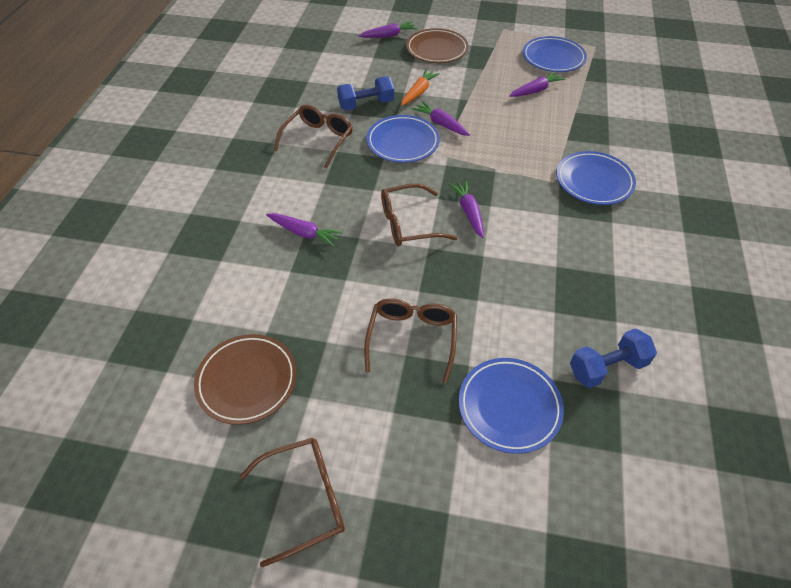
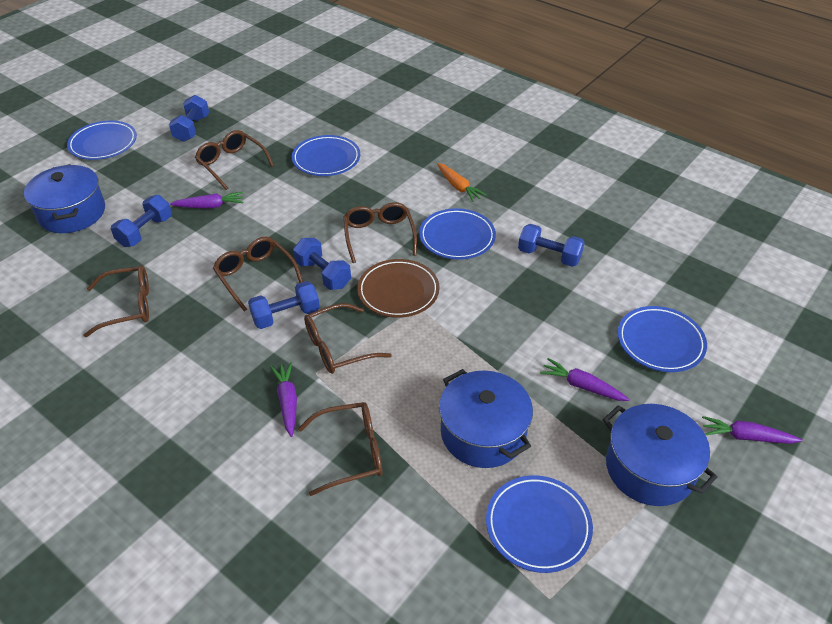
blue dumbbell: 2 -> 5
blue plate: 4 -> 5
blue pot: 0 -> 3
brown glasses: 4 -> 6
brown plate: 2 -> 1
purple carrot: 5 -> 4

